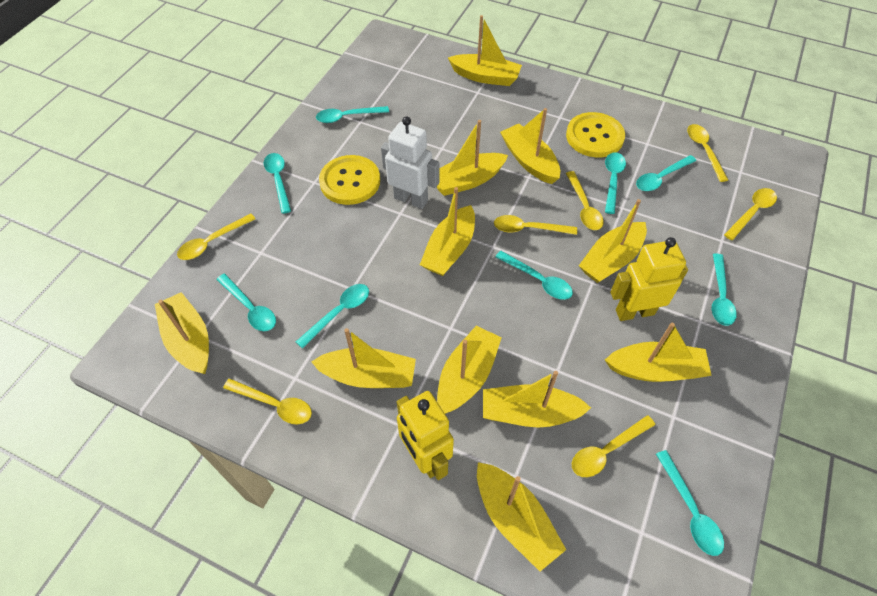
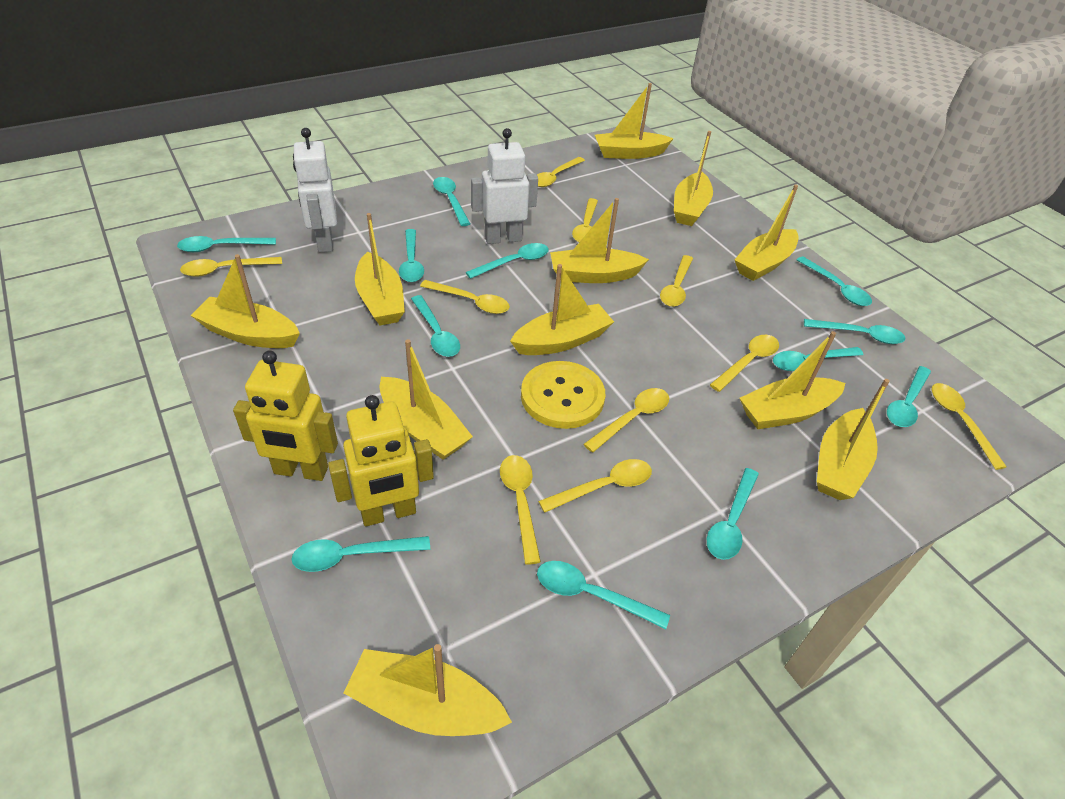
turquoise spoon: 9 -> 12
white robot: 1 -> 2
yellow button: 2 -> 1
yellow spoon: 7 -> 10

